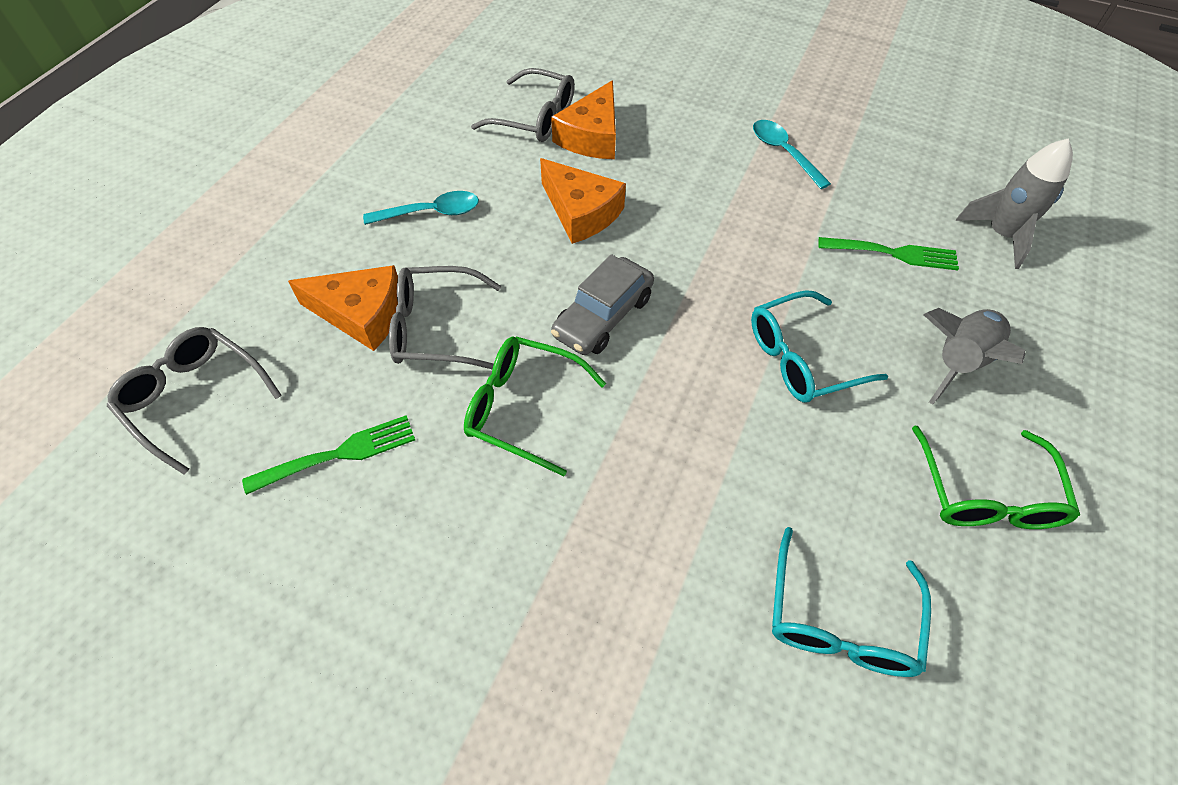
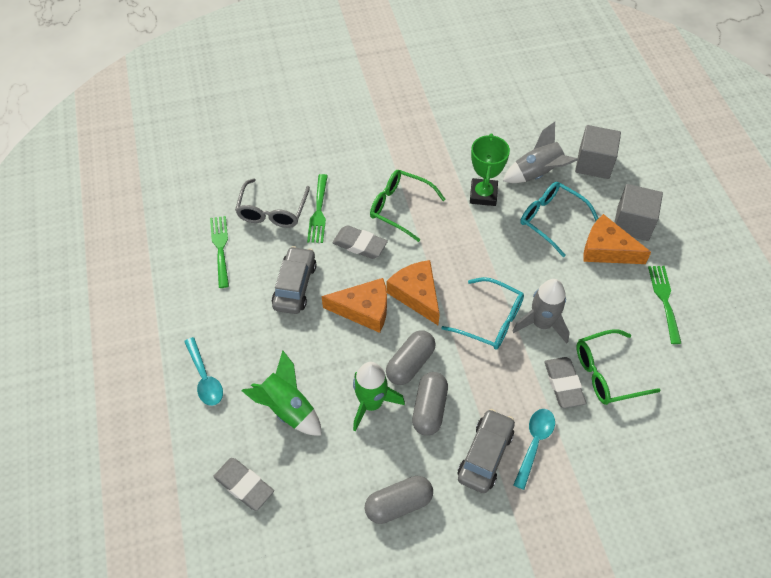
green fork: 2 -> 3
green rocket: 0 -> 2
green trophy: 0 -> 1
grey capsule: 0 -> 3
grey car: 1 -> 2
grey cube: 0 -> 2
grey eraser: 0 -> 3
grey glasses: 3 -> 1

